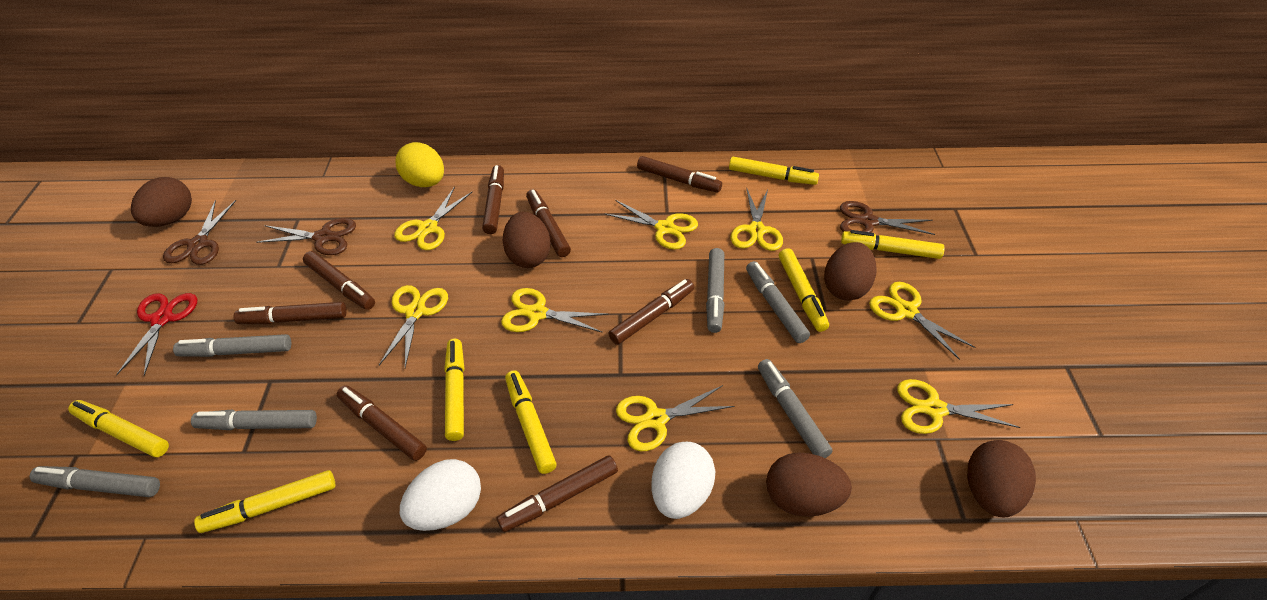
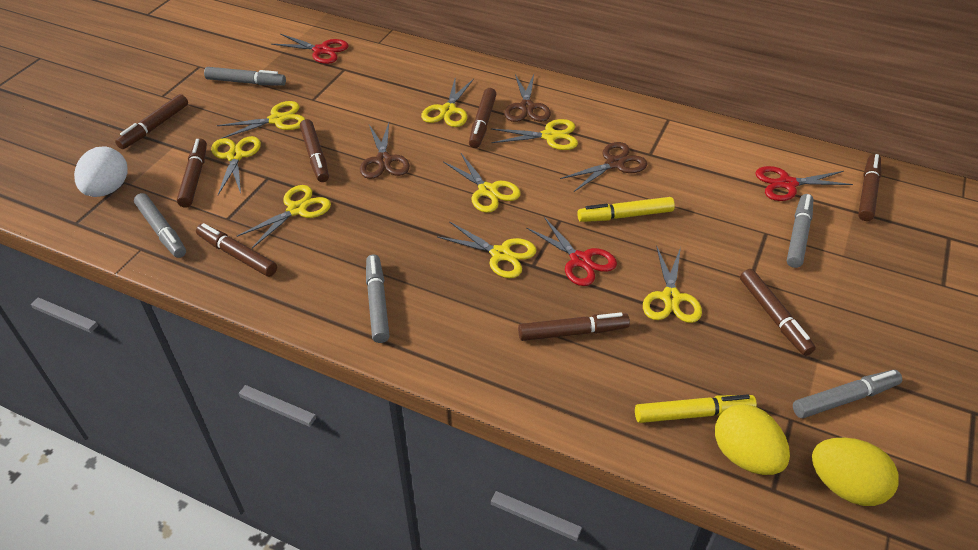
brown egg: 5 -> 0
grey marker: 6 -> 5
red scissors: 1 -> 3
white egg: 2 -> 1
yellow egg: 1 -> 2
yellow marker: 7 -> 2

